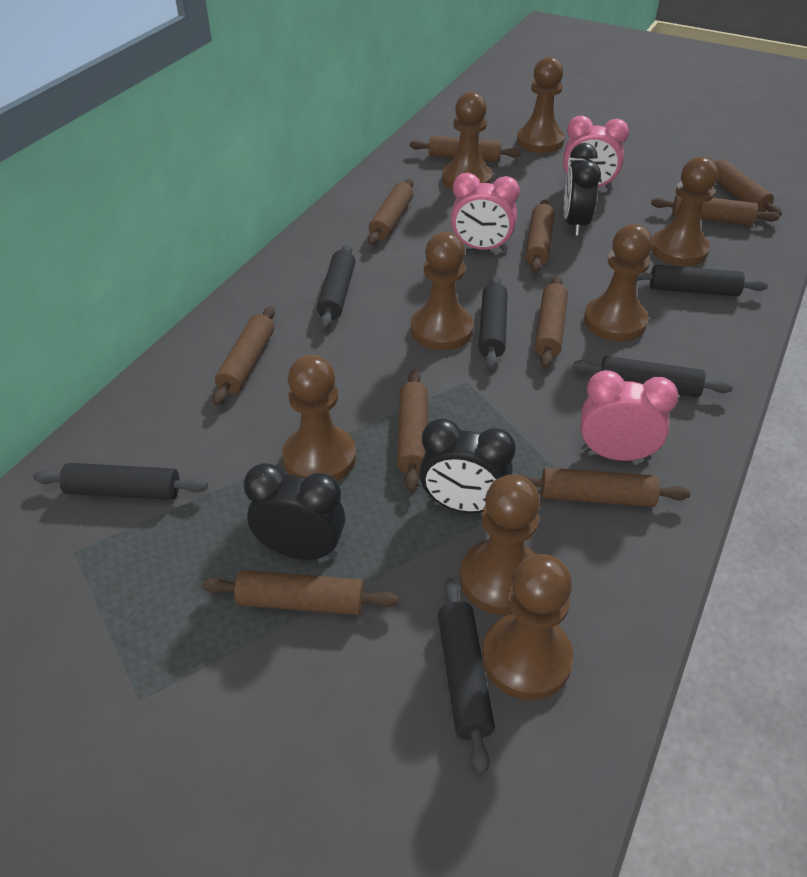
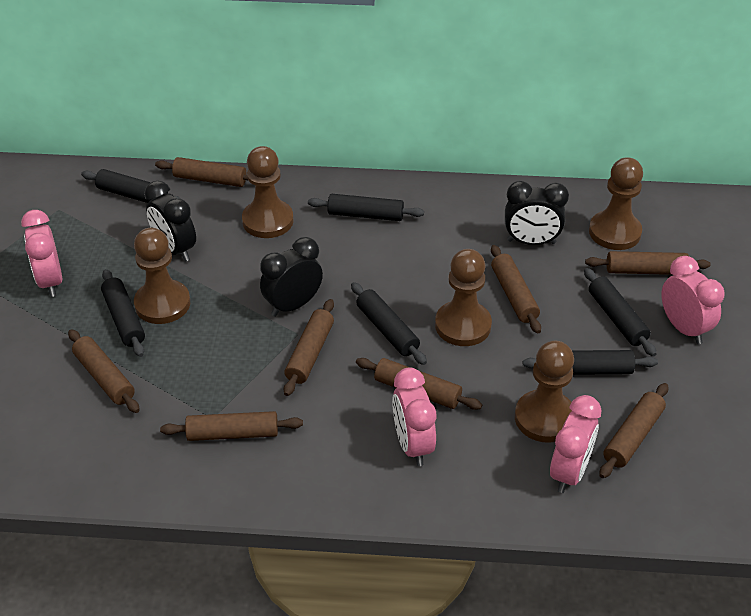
brown pawn: 8 -> 5
brown rolling pin: 10 -> 8
pink clock: 3 -> 4

